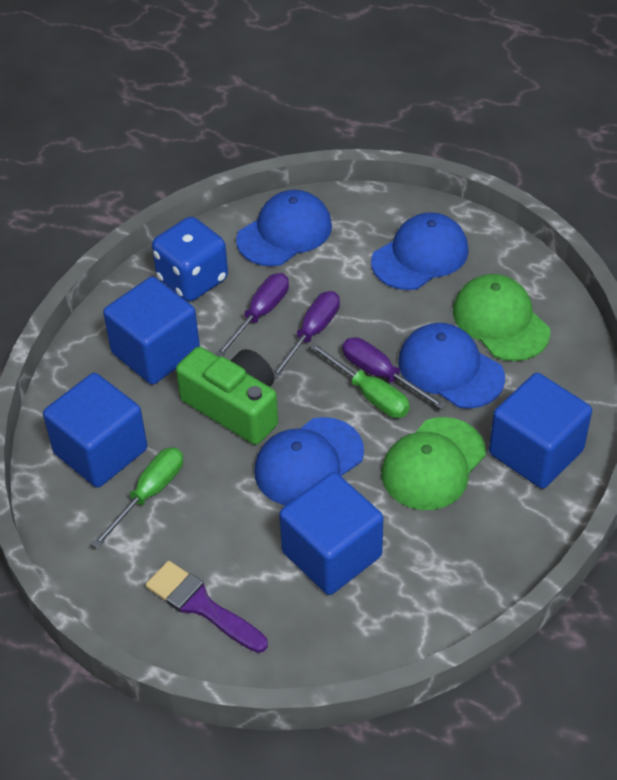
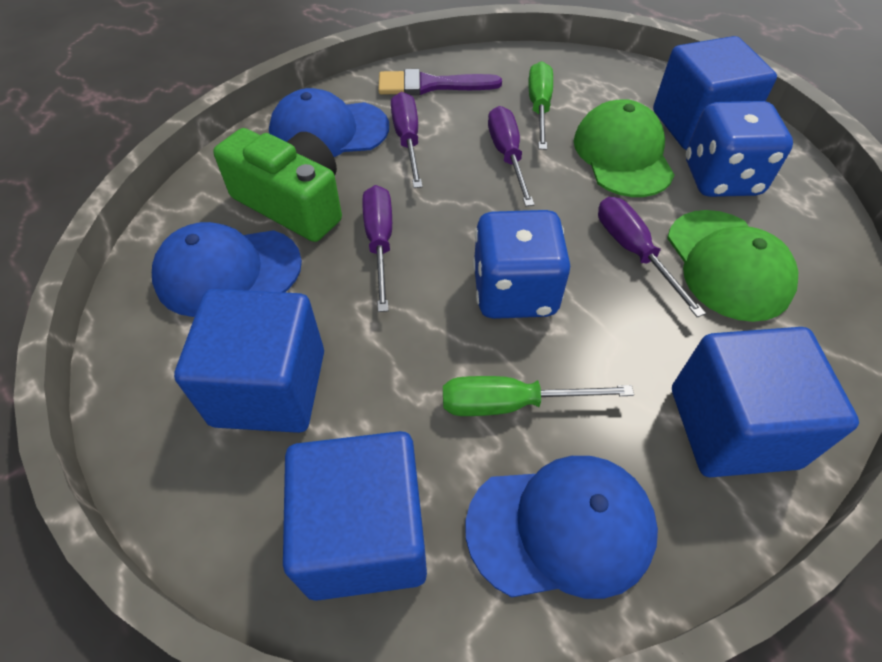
blue cap: 4 -> 3
blue dice: 1 -> 2
purple screwdriver: 3 -> 4

